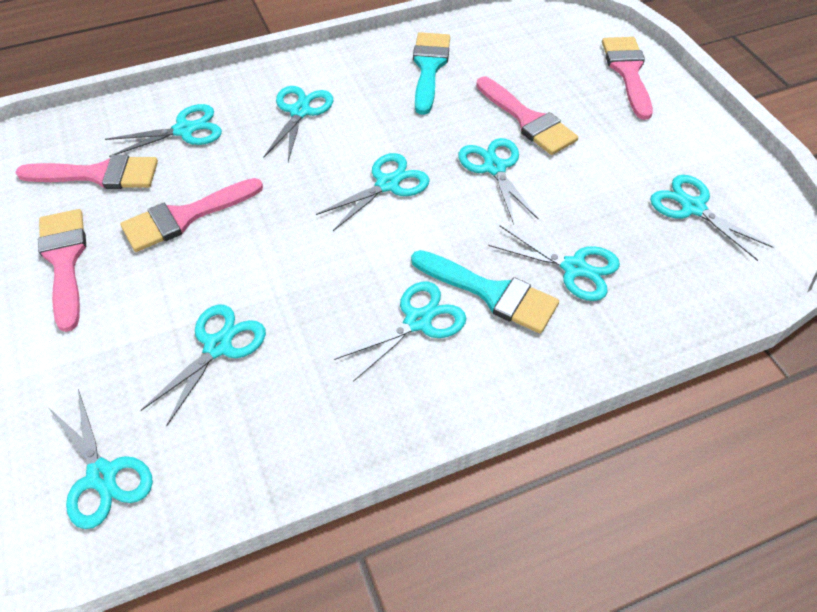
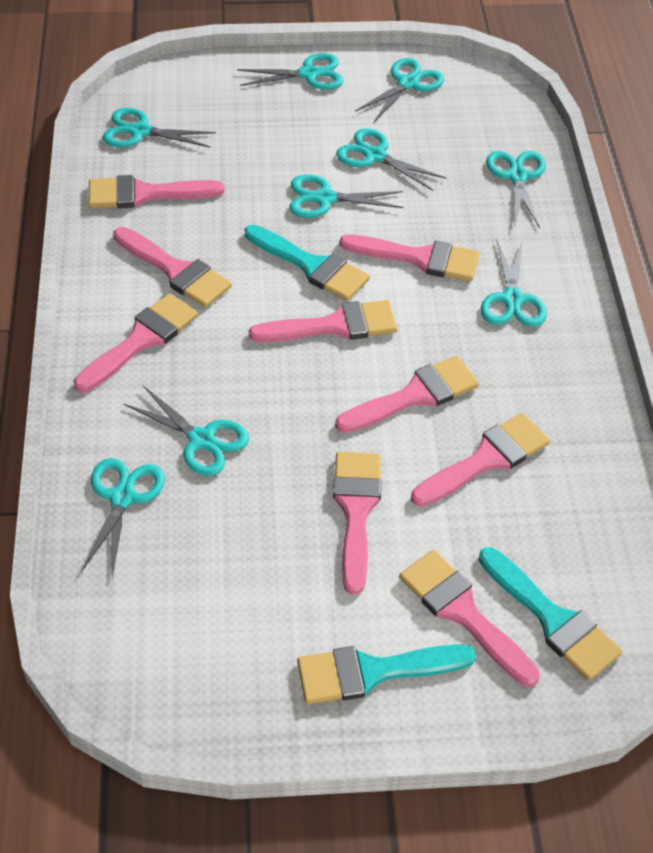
pink brush: 5 -> 9
turquoise brush: 2 -> 3

